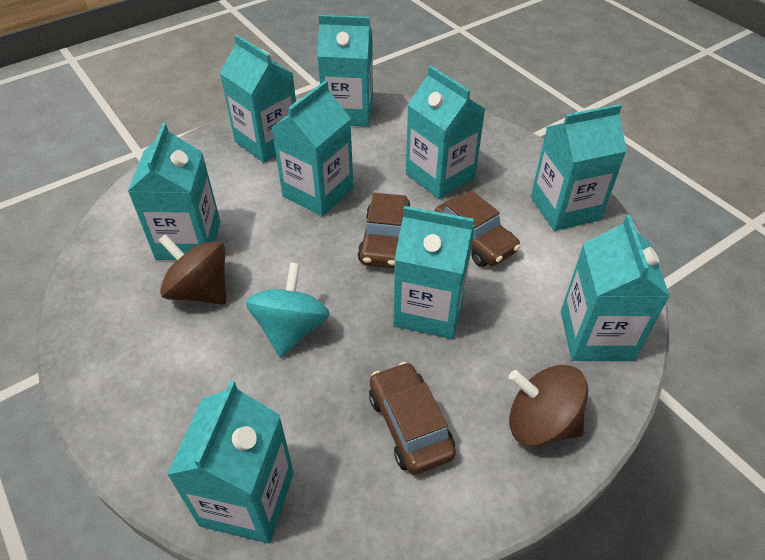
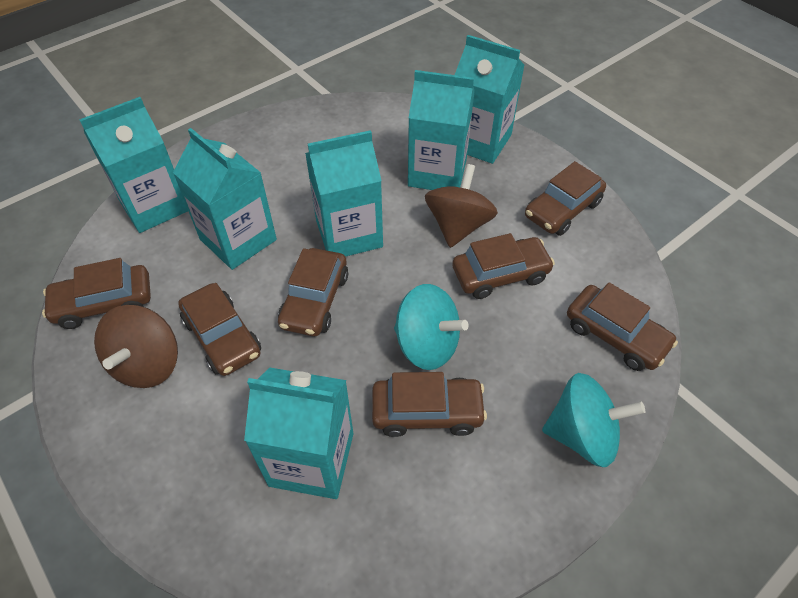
brown car: 3 -> 7
turquoise carton: 9 -> 6
turquoise spinning top: 1 -> 2

